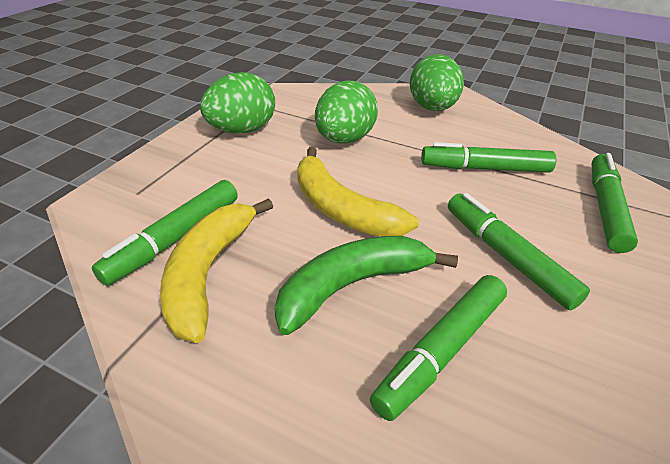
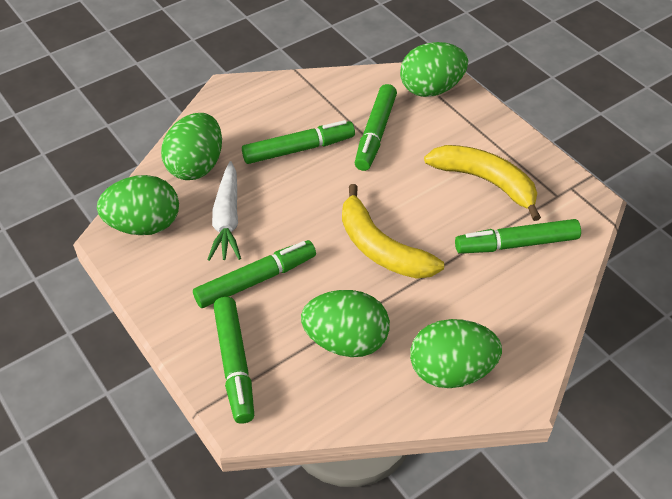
green banana: 1 -> 0
green egg: 3 -> 5
white carrot: 0 -> 1

